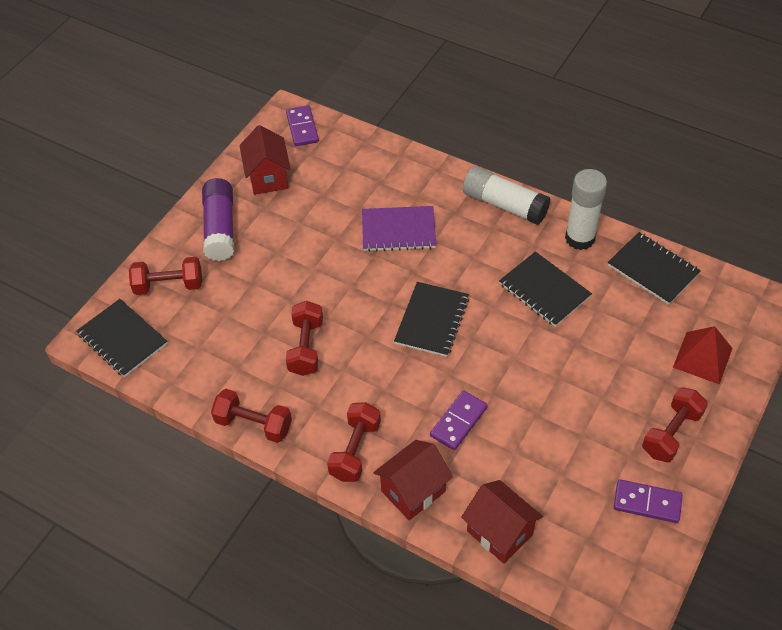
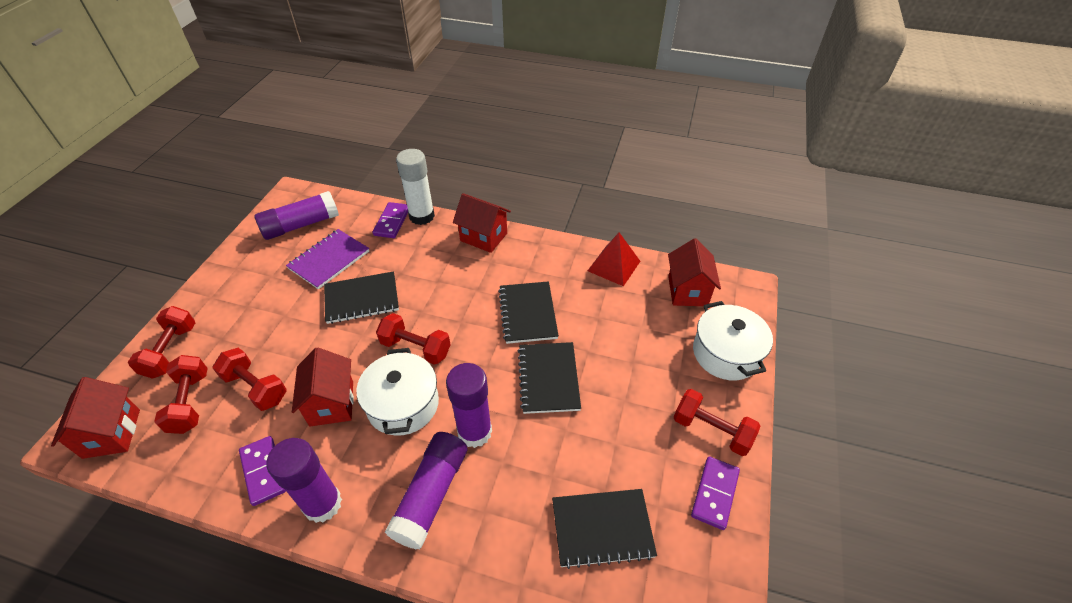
purple glue stick: 1 -> 4
red house: 3 -> 4
white glue stick: 2 -> 1
white pot: 0 -> 2

